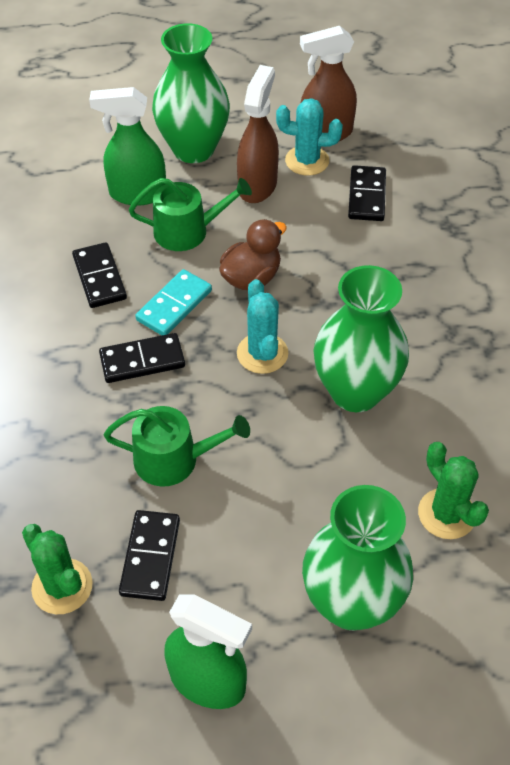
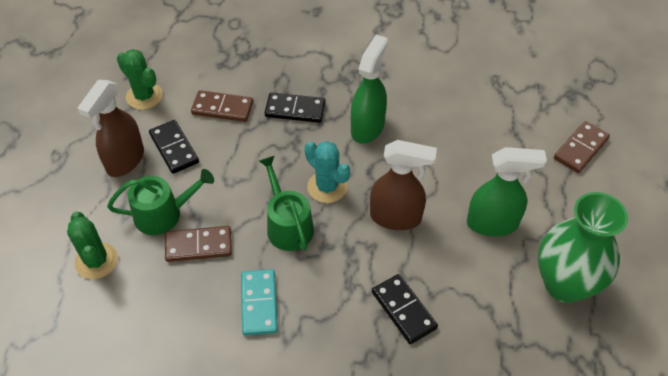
black domino: 4 -> 3
brown domino: 0 -> 3
brown duck: 1 -> 0
green vase: 3 -> 1
turquoise cactus: 2 -> 1

